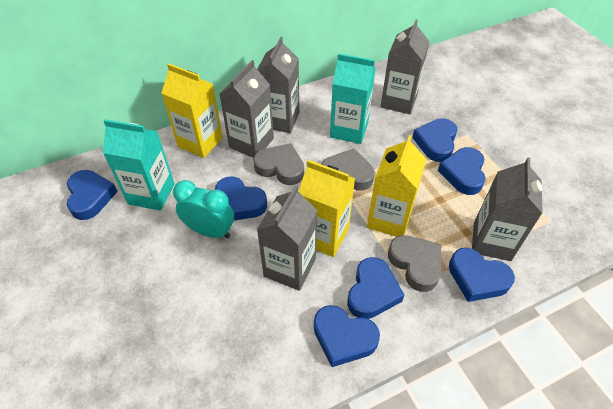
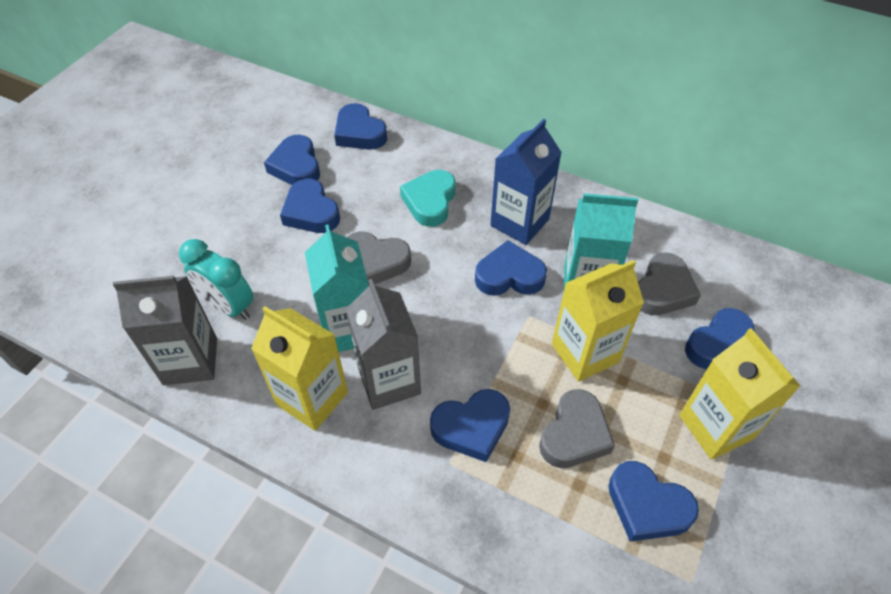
blue carton: 0 -> 1
grey carton: 5 -> 2
turquoise heart: 0 -> 1

